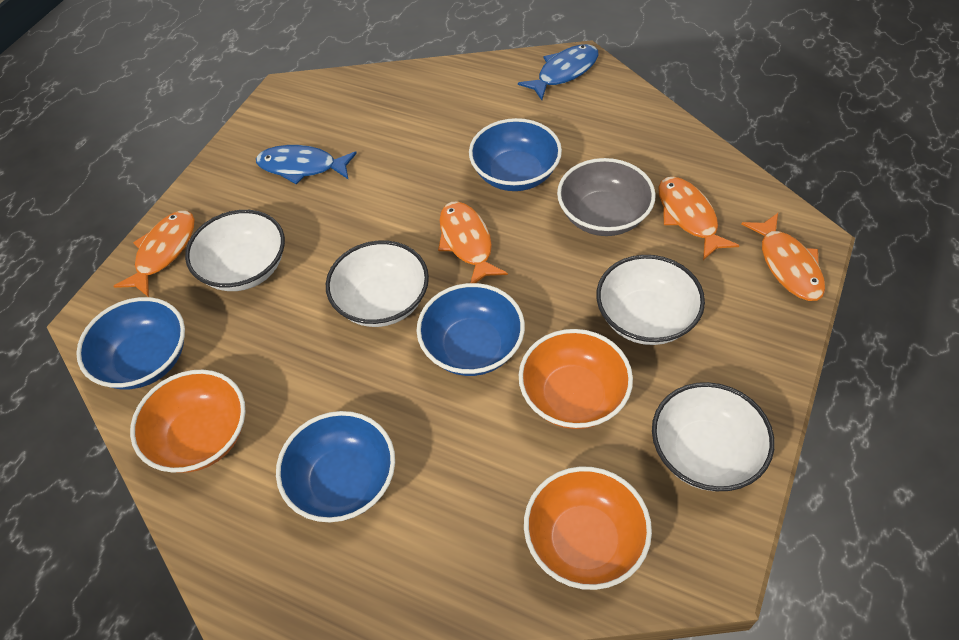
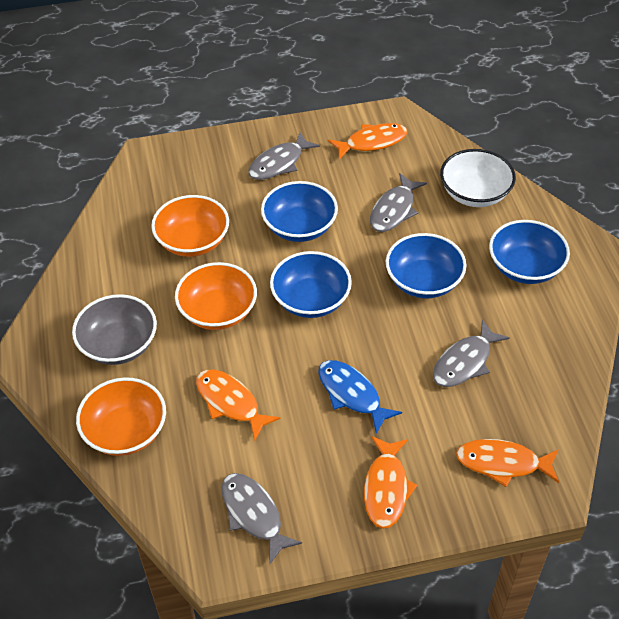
blue fish: 2 -> 1
grey fish: 0 -> 4
white bowl: 4 -> 1

